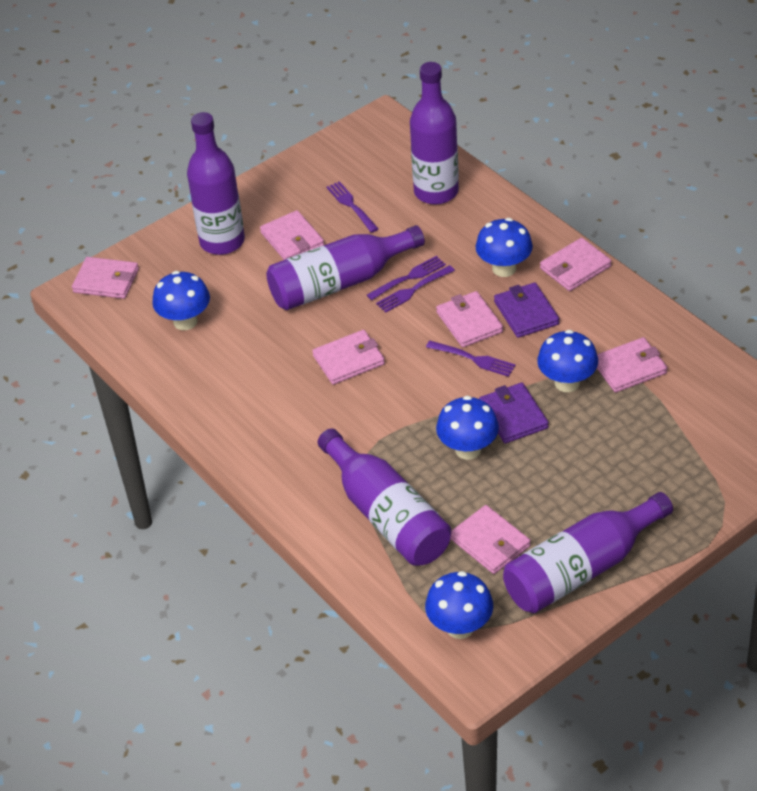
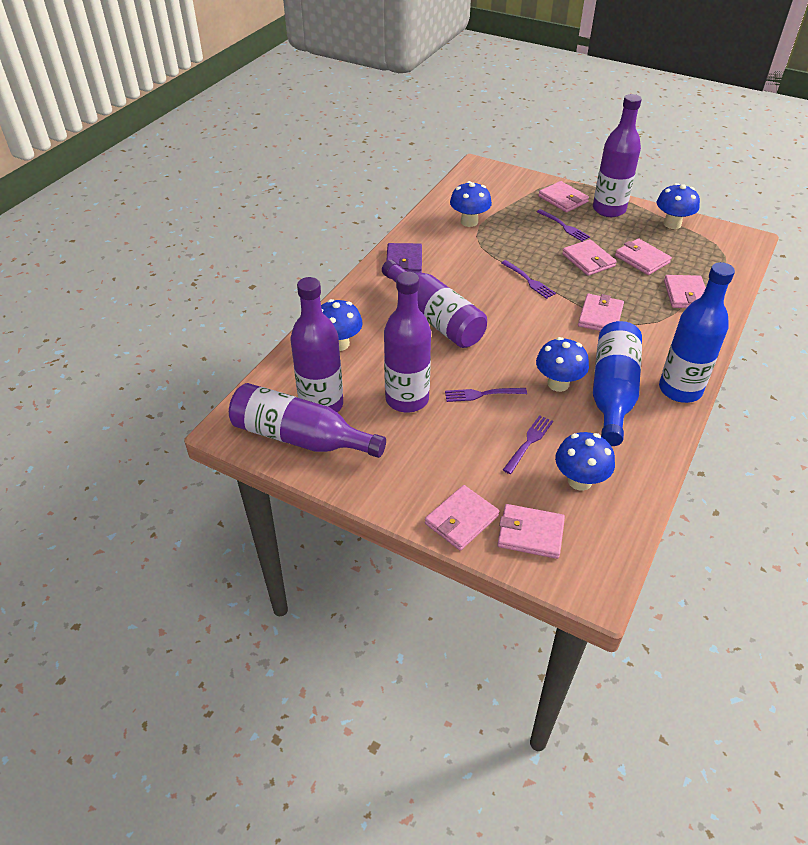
blue bottle: 0 -> 2
purple wallet: 2 -> 1

